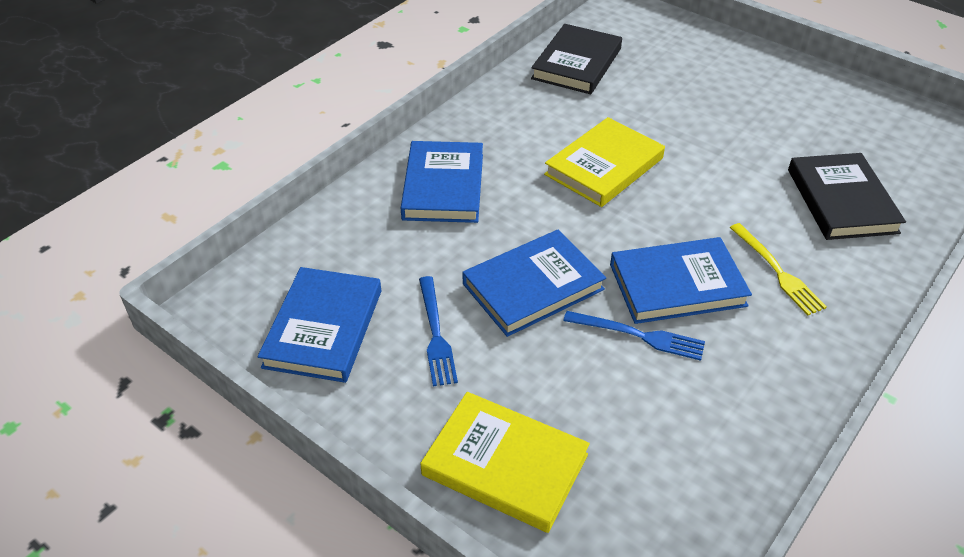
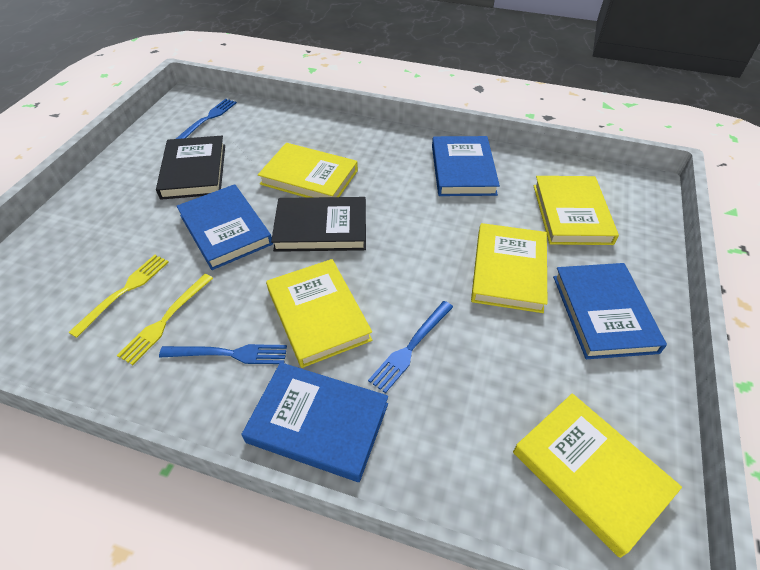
blue fork: 2 -> 3
yellow book: 2 -> 5
yellow fork: 1 -> 2

